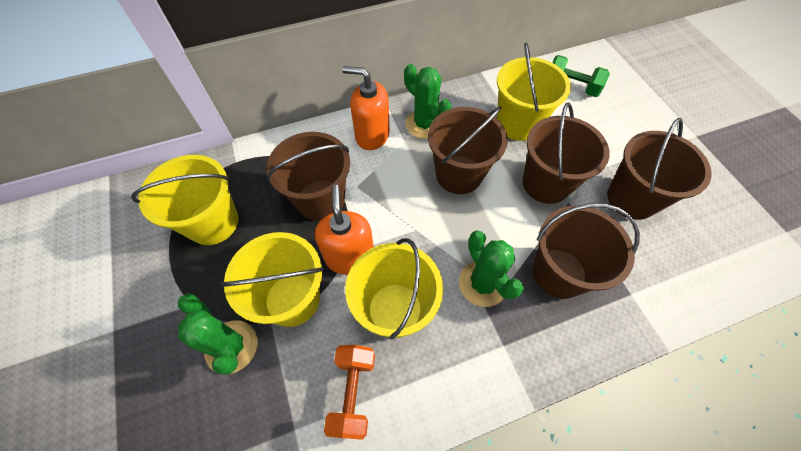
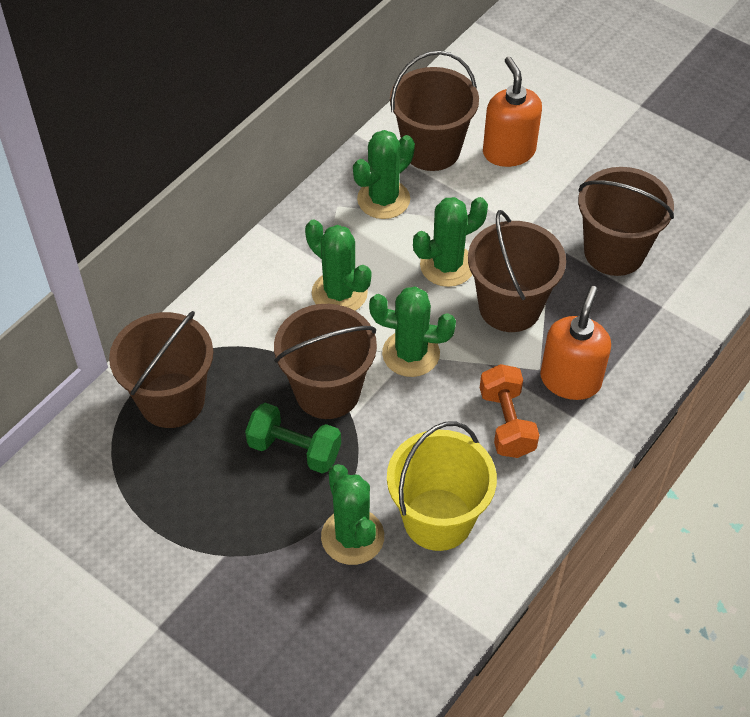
green cactus: 3 -> 5
yellow bucket: 4 -> 1

